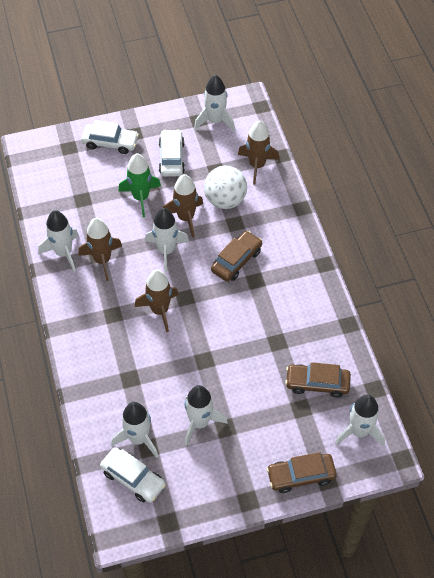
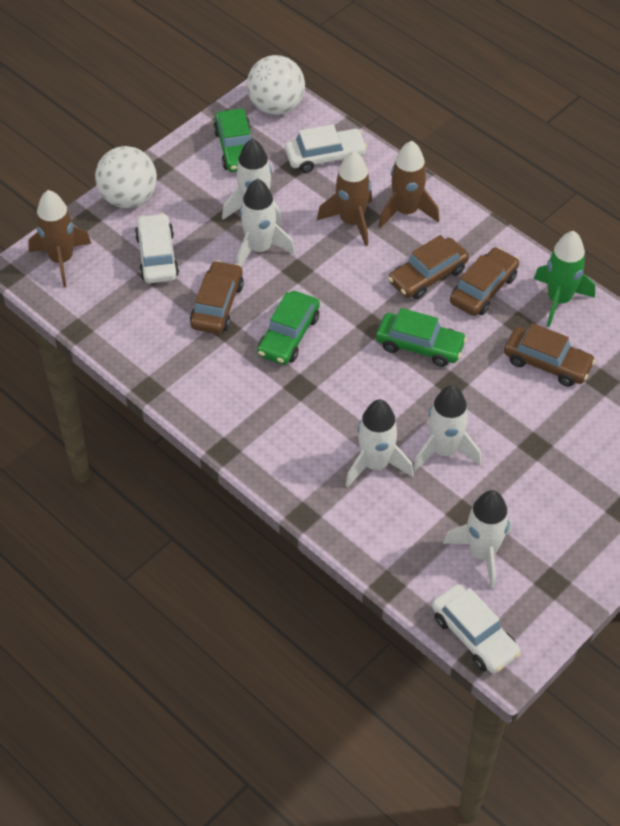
brown car: 3 -> 4
brown rocket: 4 -> 3
green car: 0 -> 3
white ball: 1 -> 2
white rocket: 6 -> 5

